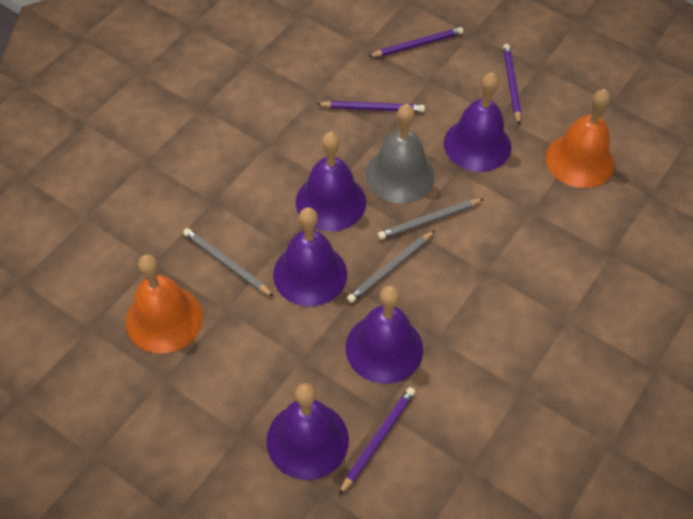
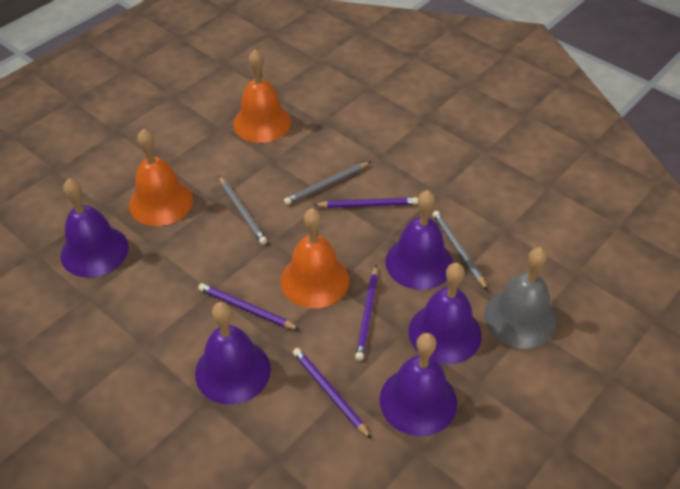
orange bell: 2 -> 3

